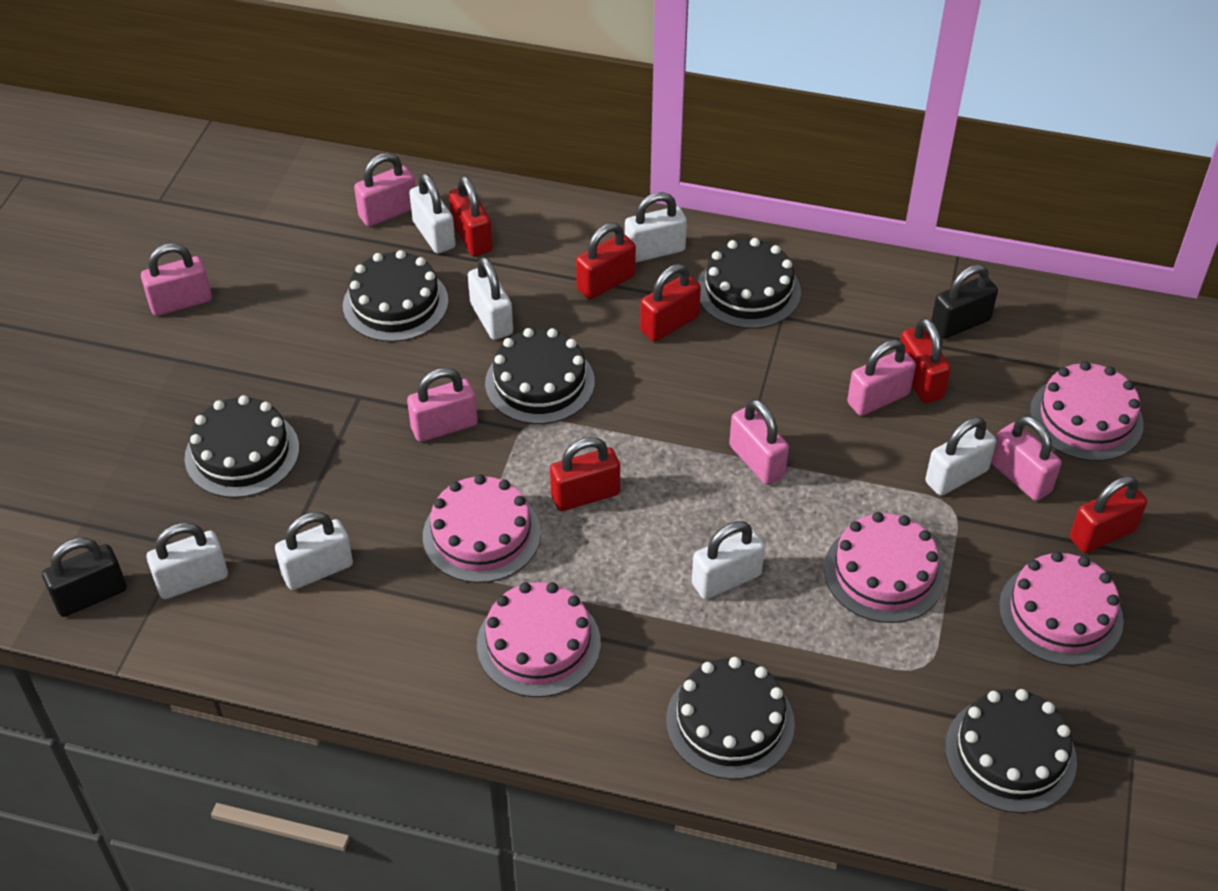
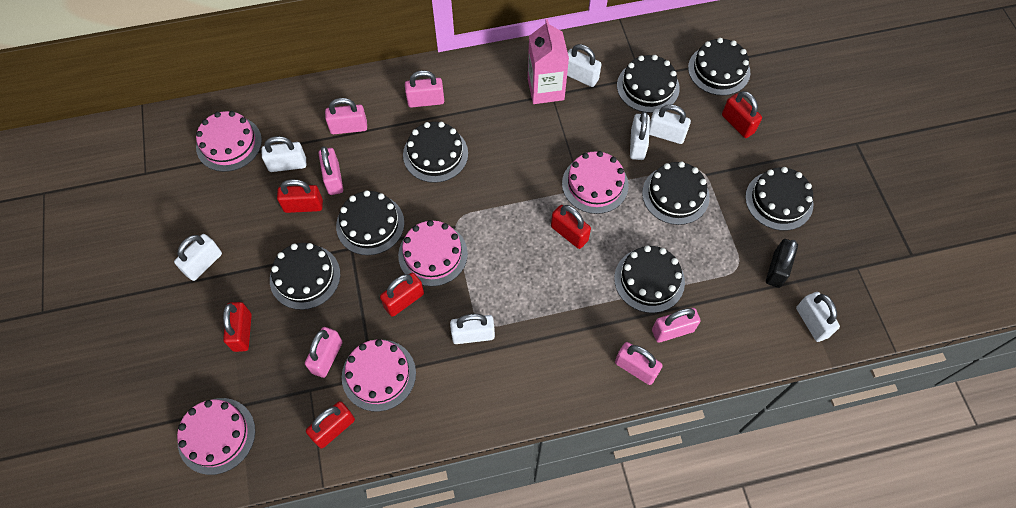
black cake: 6 -> 8
black padlock: 2 -> 1
pink carton: 0 -> 1

